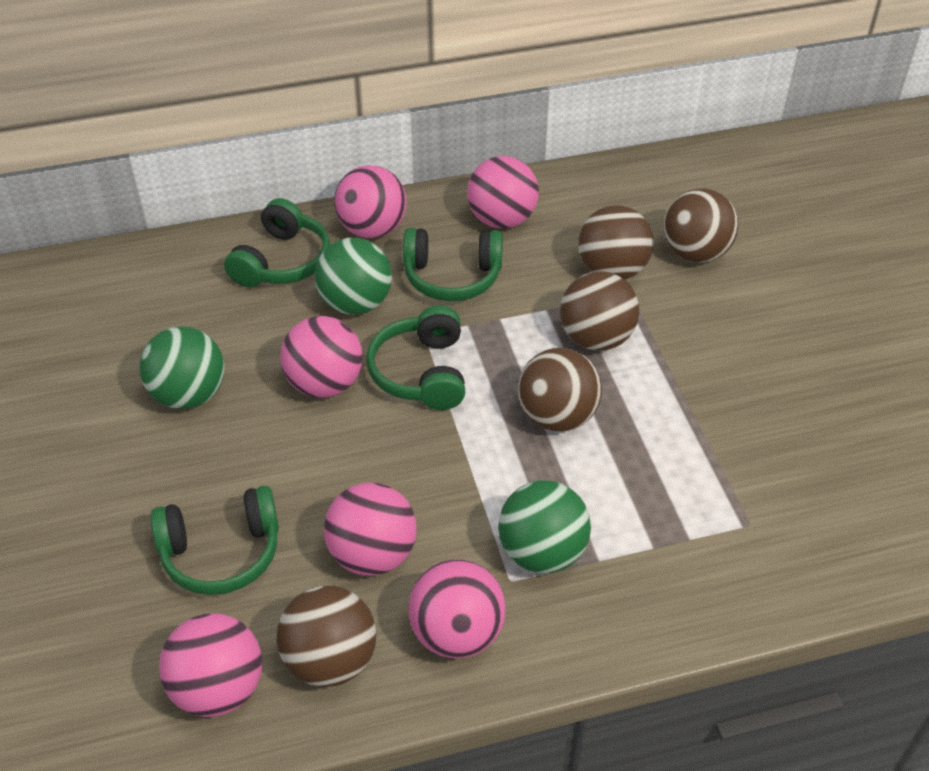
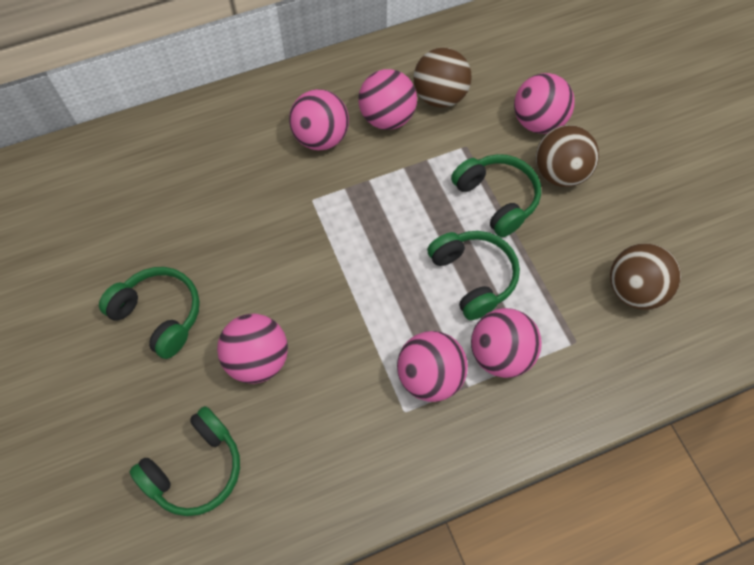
brown ball: 5 -> 3
green ball: 3 -> 0

